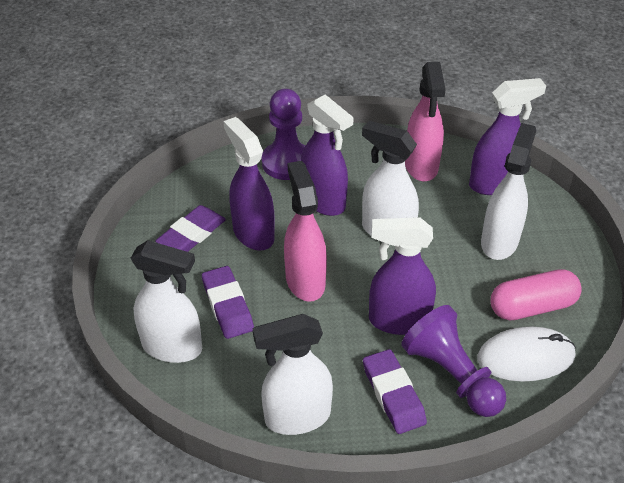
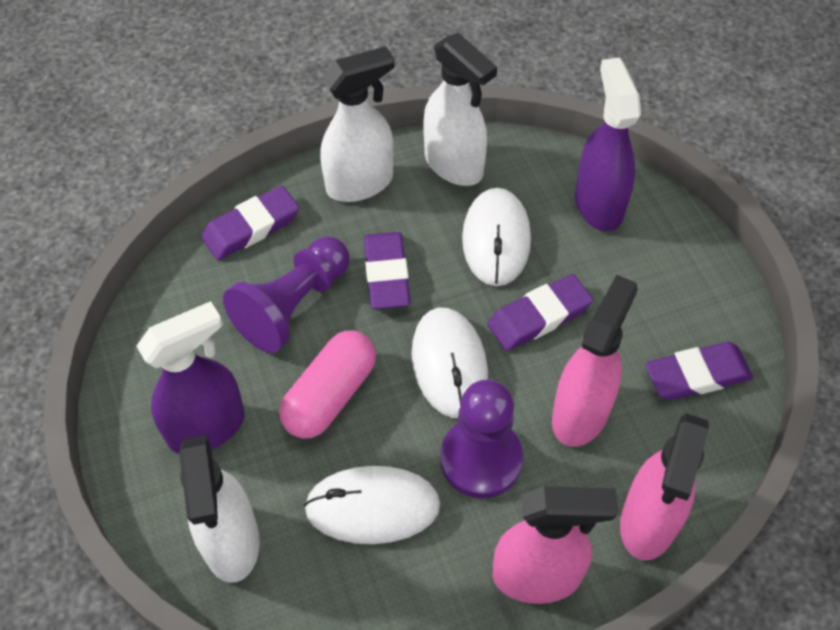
pink spray bottle: 2 -> 3
purple eraser: 3 -> 4
purple spray bottle: 4 -> 2
white mouse: 1 -> 3
white spray bottle: 4 -> 3

